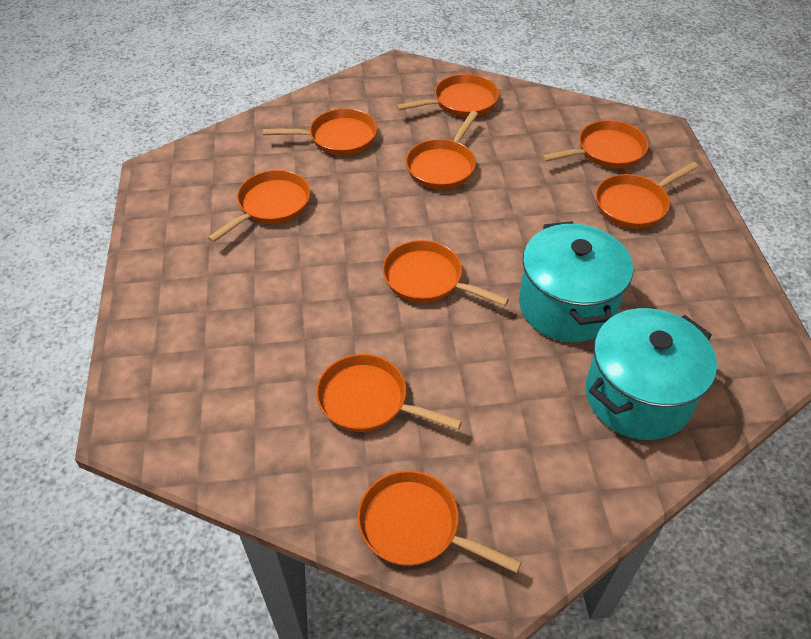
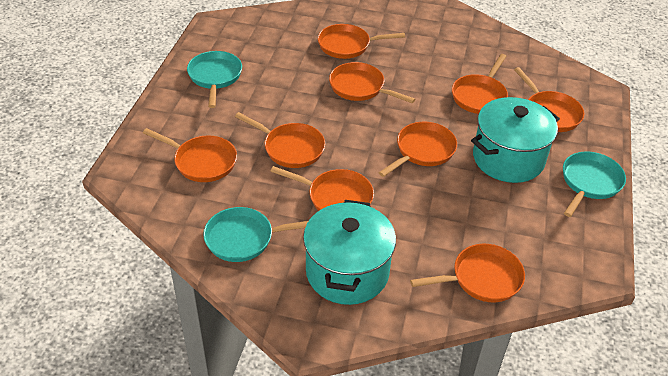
turquoise pan: 0 -> 3

